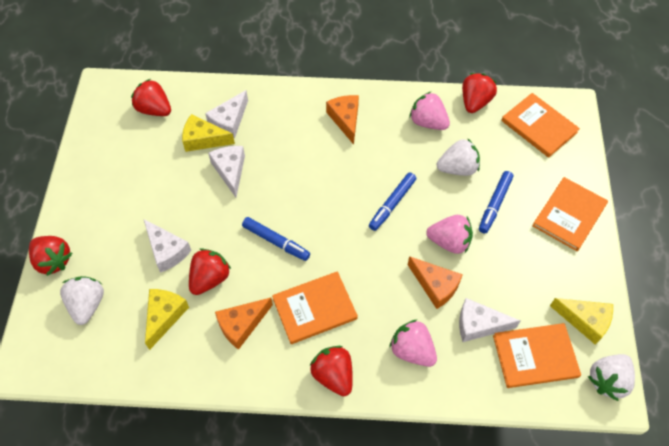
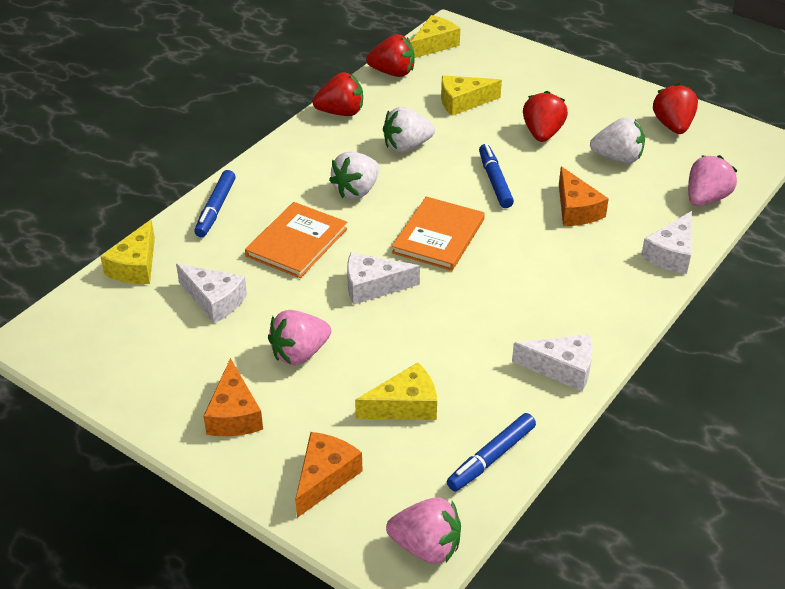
orange book: 4 -> 2
red strawberry: 5 -> 4
yellow cheese: 3 -> 4

